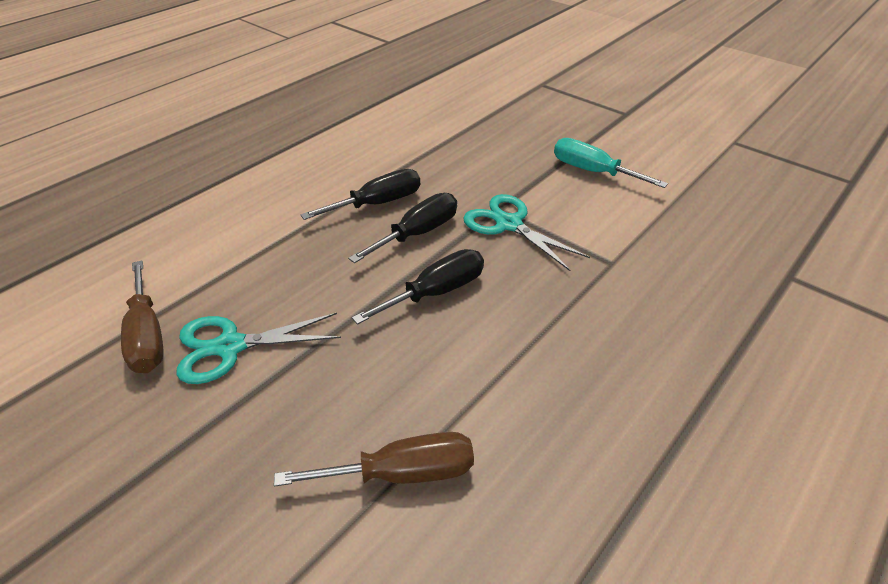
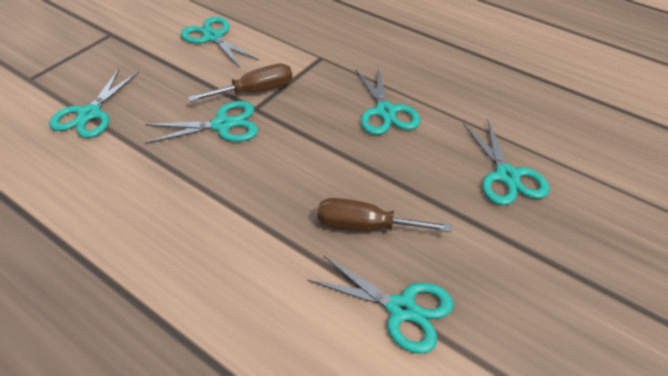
black screwdriver: 3 -> 0
turquoise scissors: 2 -> 6
turquoise screwdriver: 1 -> 0

